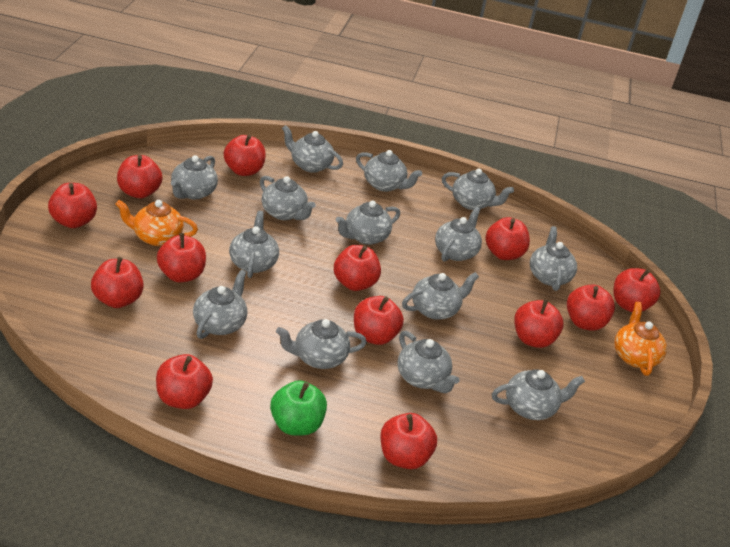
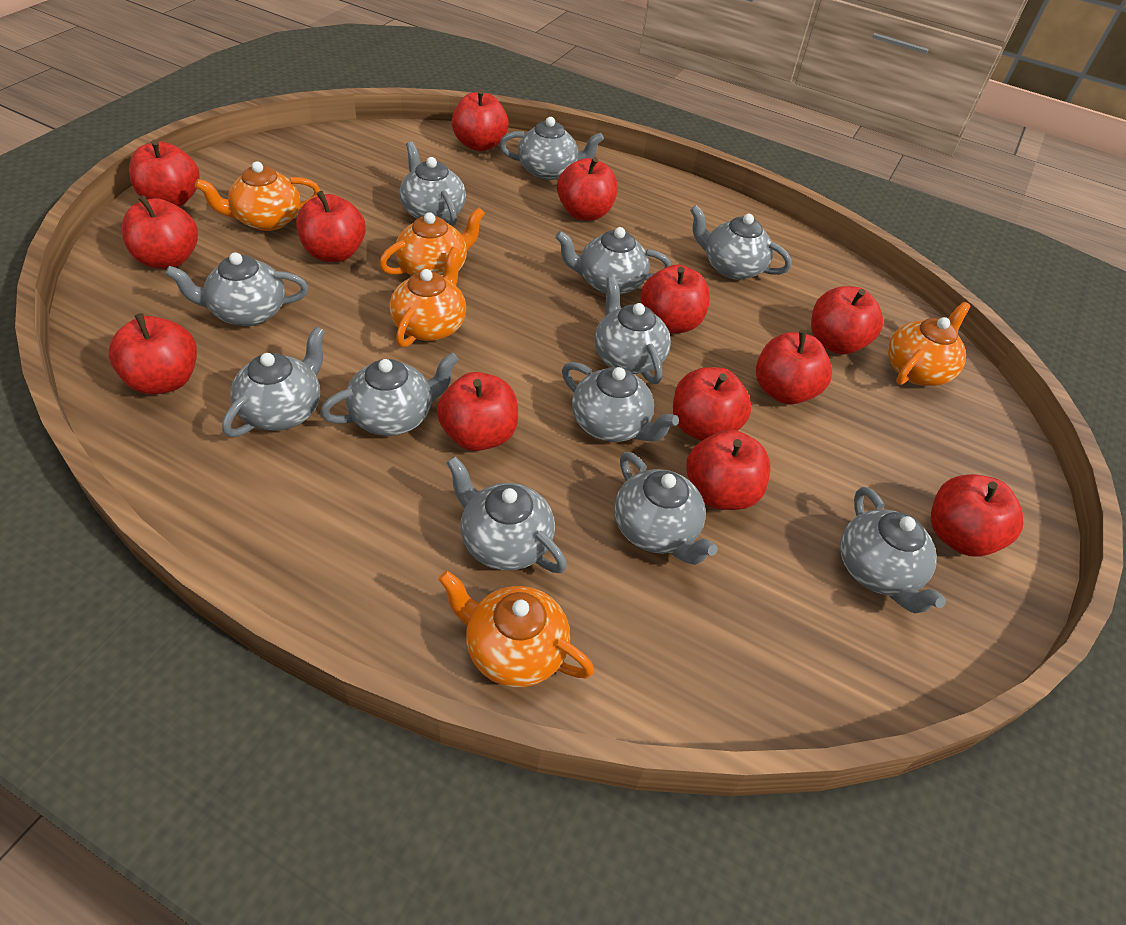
green apple: 1 -> 0
grey teapot: 14 -> 12
orange teapot: 2 -> 5

